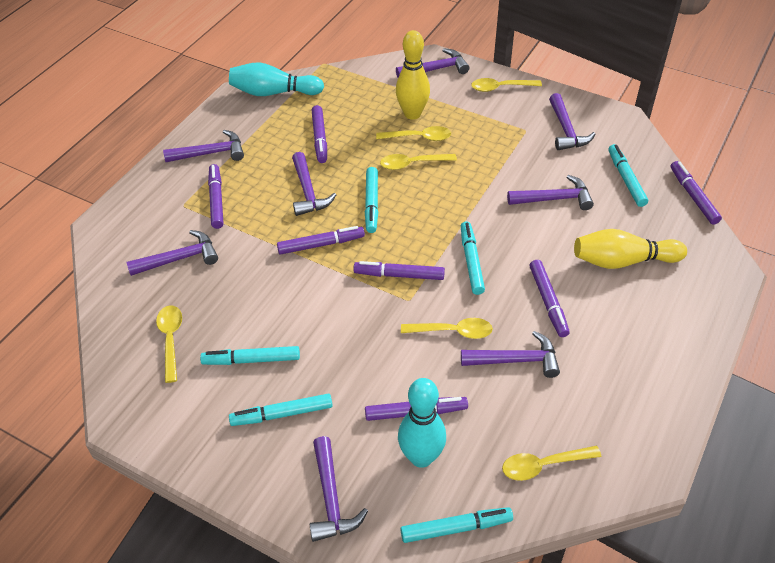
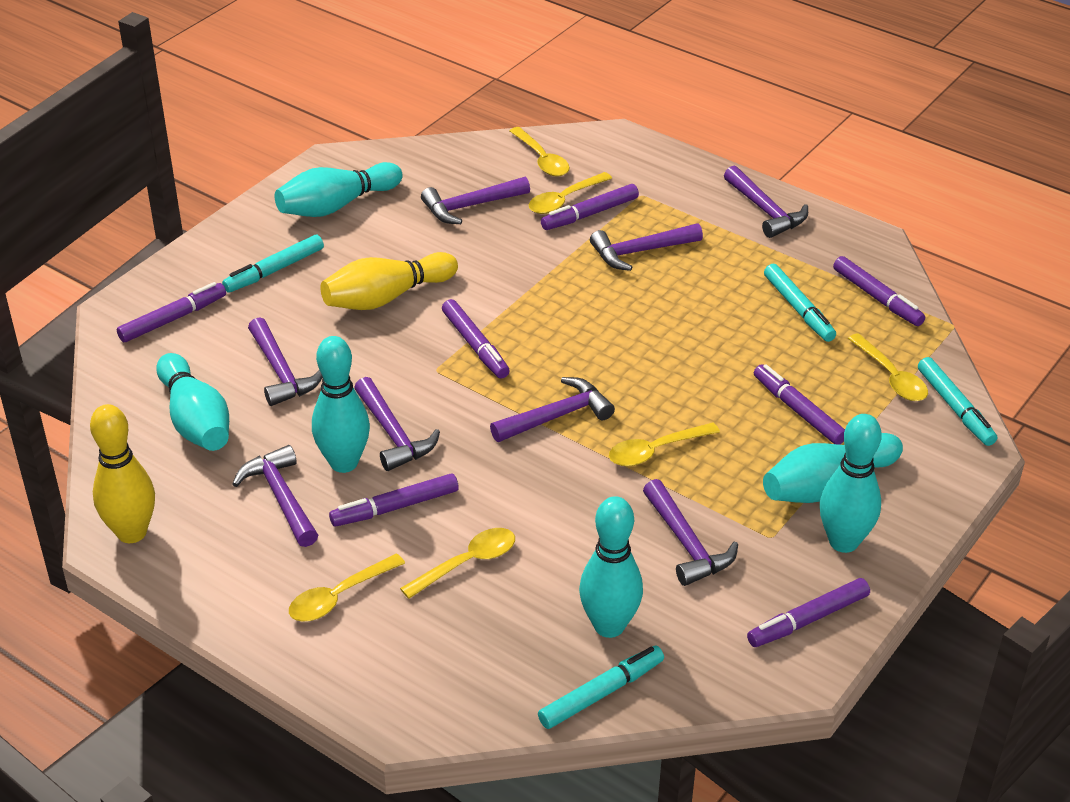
turquoise bowling pin: 2 -> 6
turquoise marker: 6 -> 4

